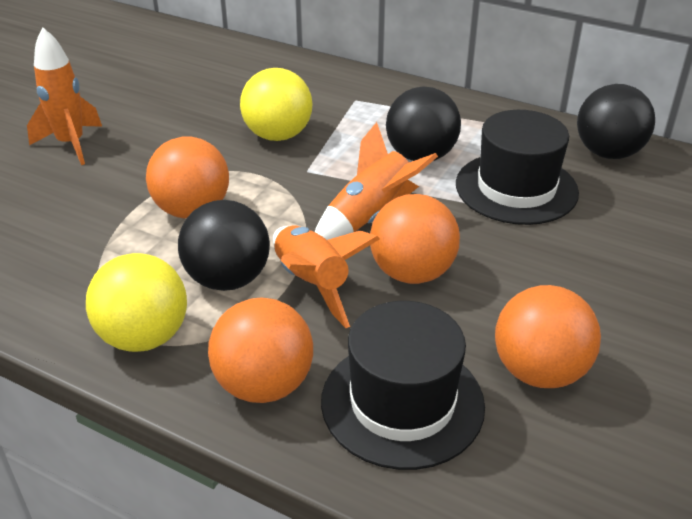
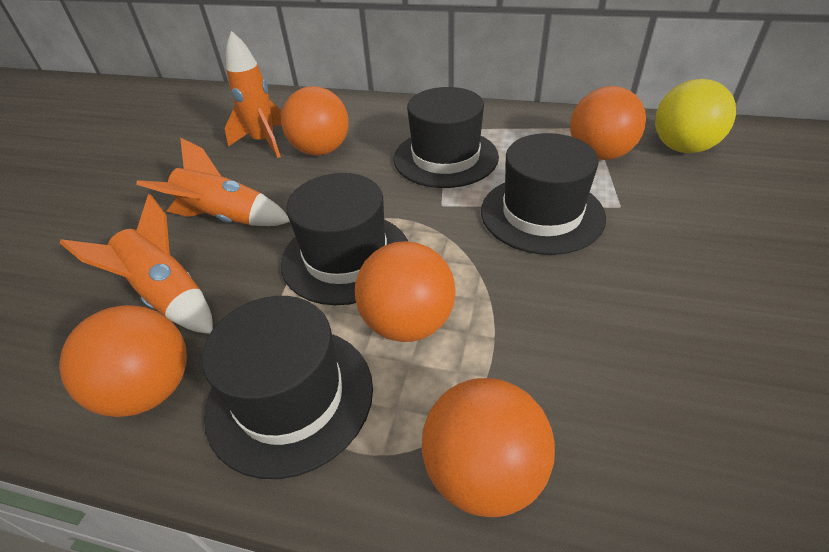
black ball: 3 -> 0
black hat: 2 -> 4
orange ball: 4 -> 5
yellow ball: 2 -> 1

